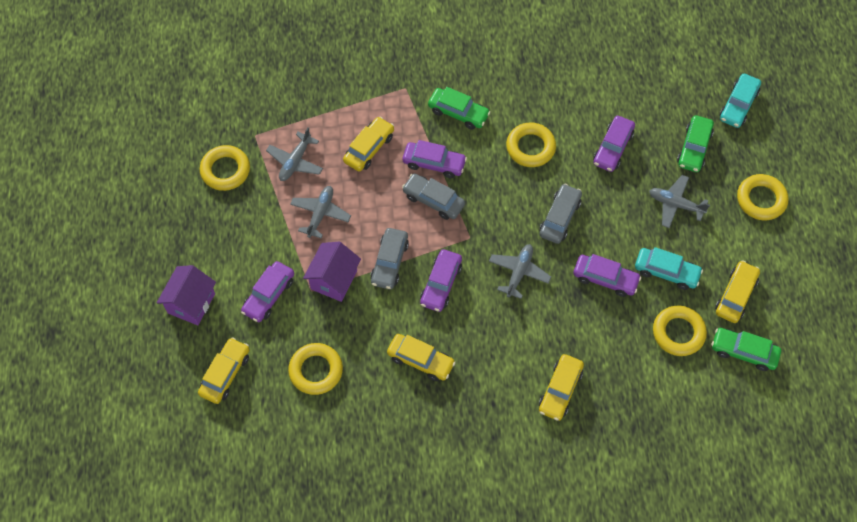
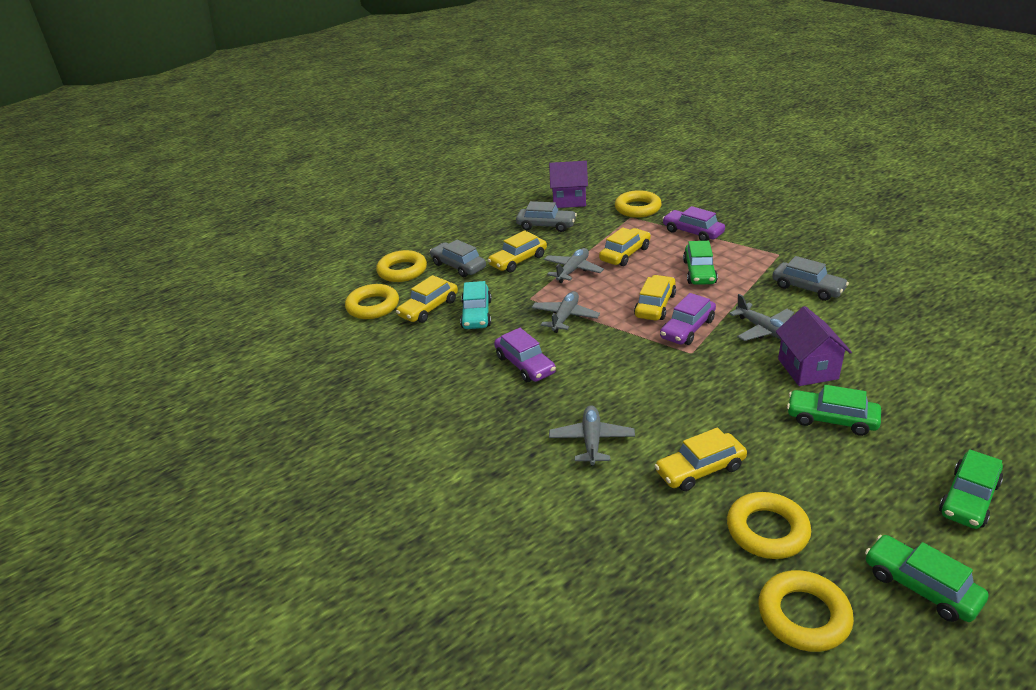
green car: 3 -> 4
purple car: 5 -> 3
turquoise car: 2 -> 1

